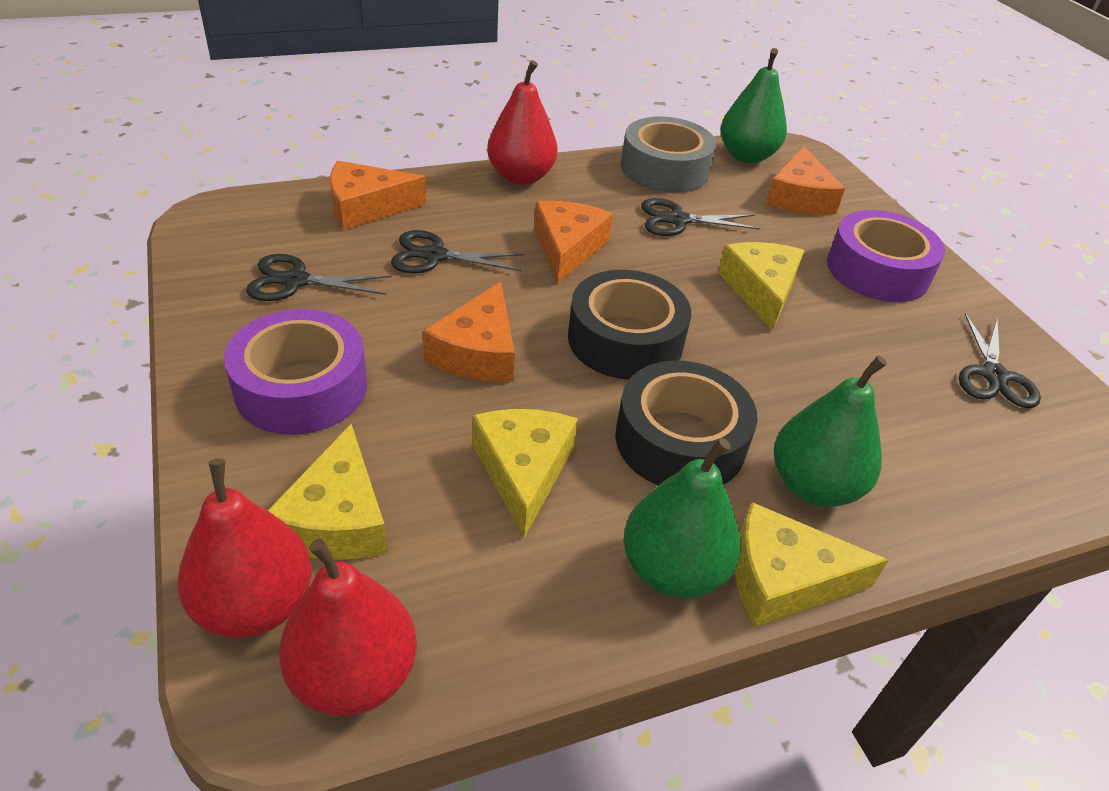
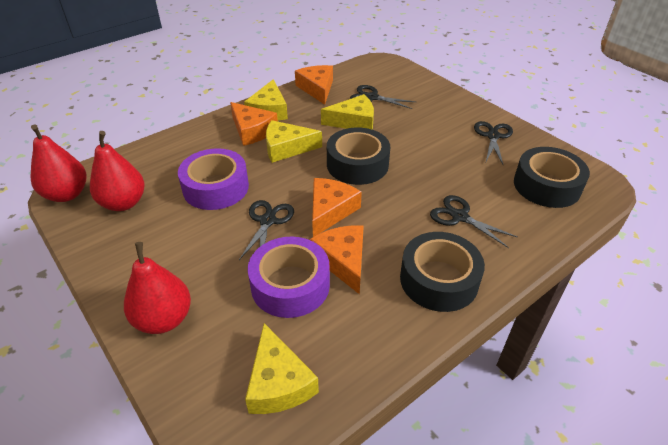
black tape: 2 -> 3
green pear: 3 -> 0
grey tape: 1 -> 0

